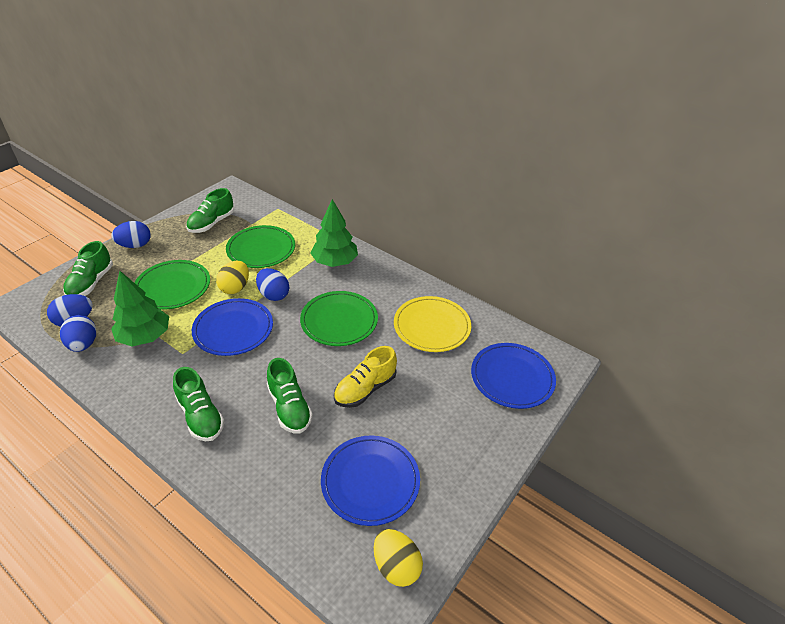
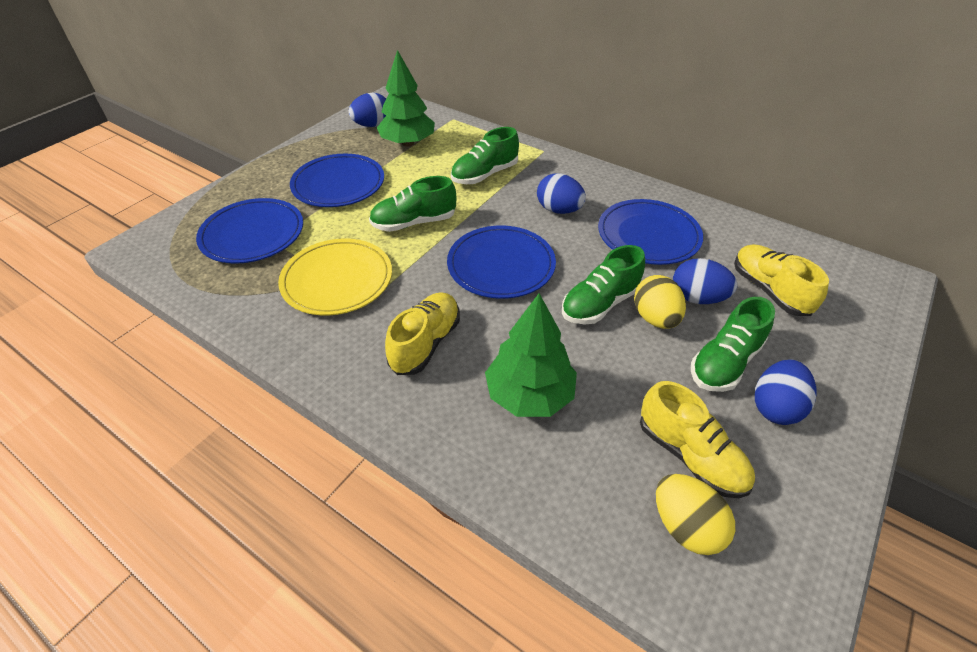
blue plate: 3 -> 4
green plate: 3 -> 0
yellow shoe: 1 -> 3

